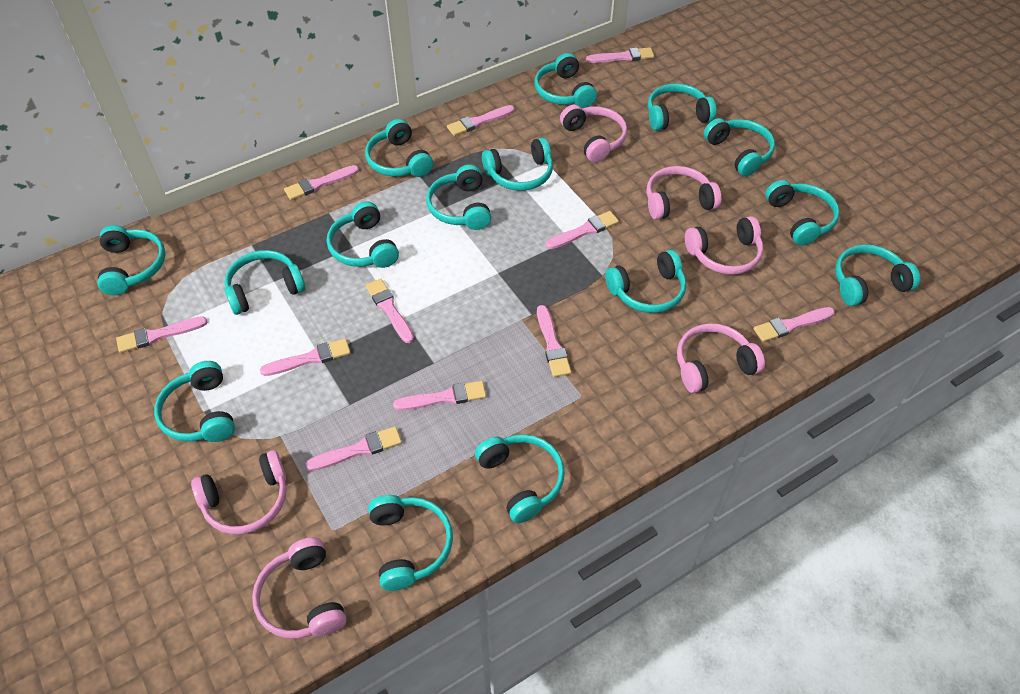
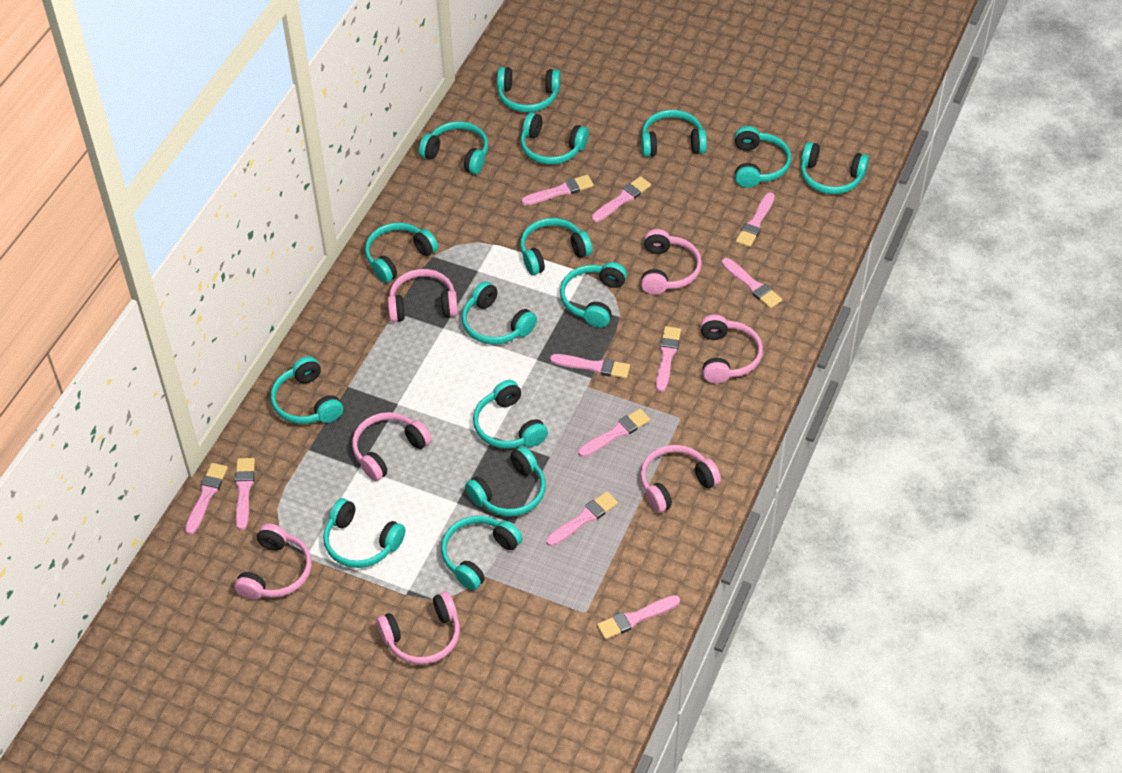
pink headphones: 6 -> 7

